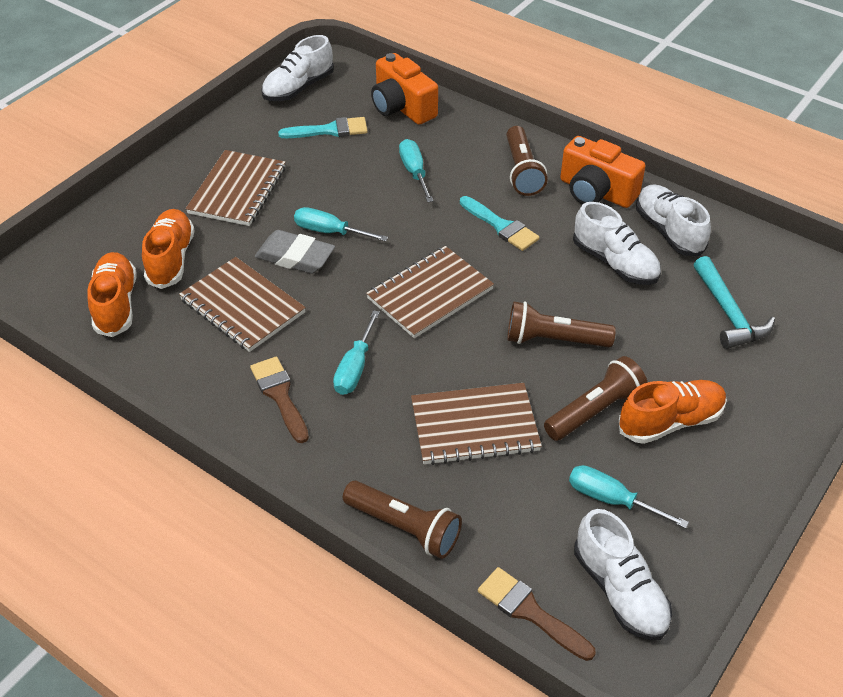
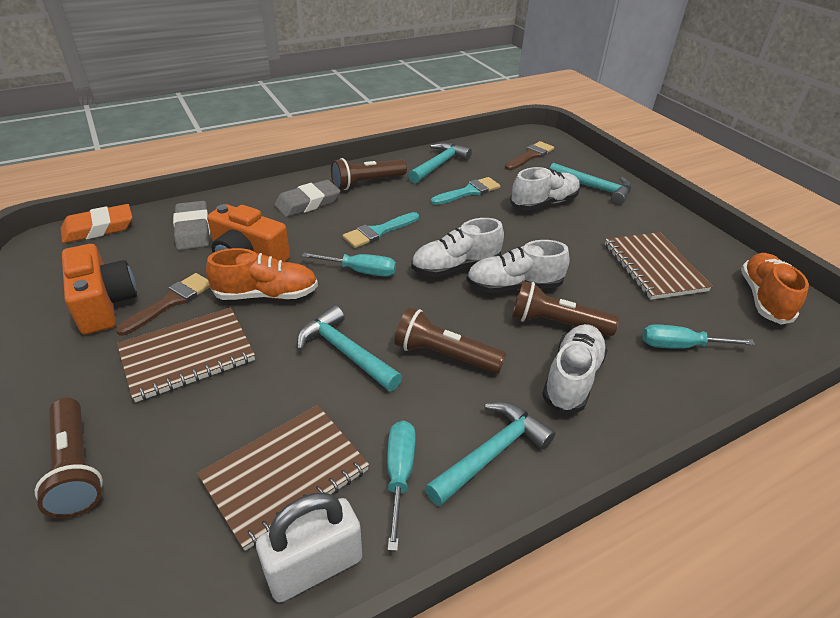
brown notebook: 4 -> 3
grey eraser: 1 -> 2
orange eraser: 0 -> 1
orange shoe: 3 -> 2
turquoise hammer: 1 -> 4
turquoise screwdriver: 4 -> 3
white padlock: 0 -> 1

